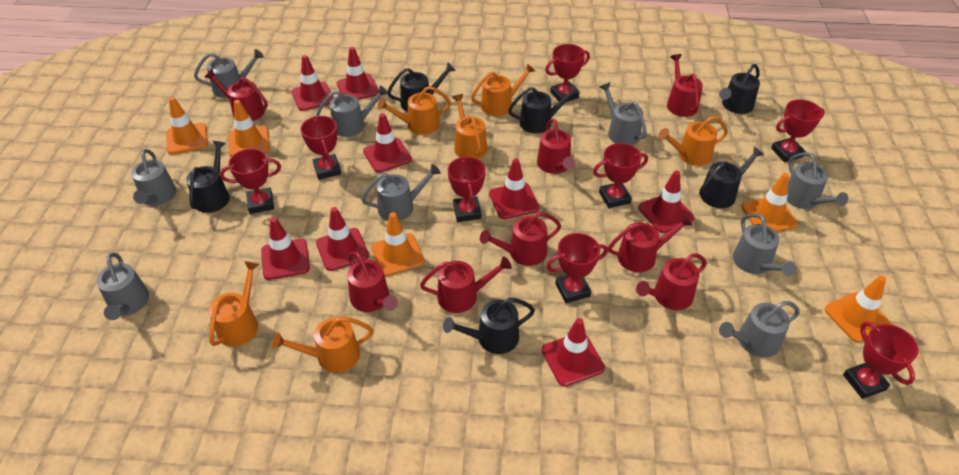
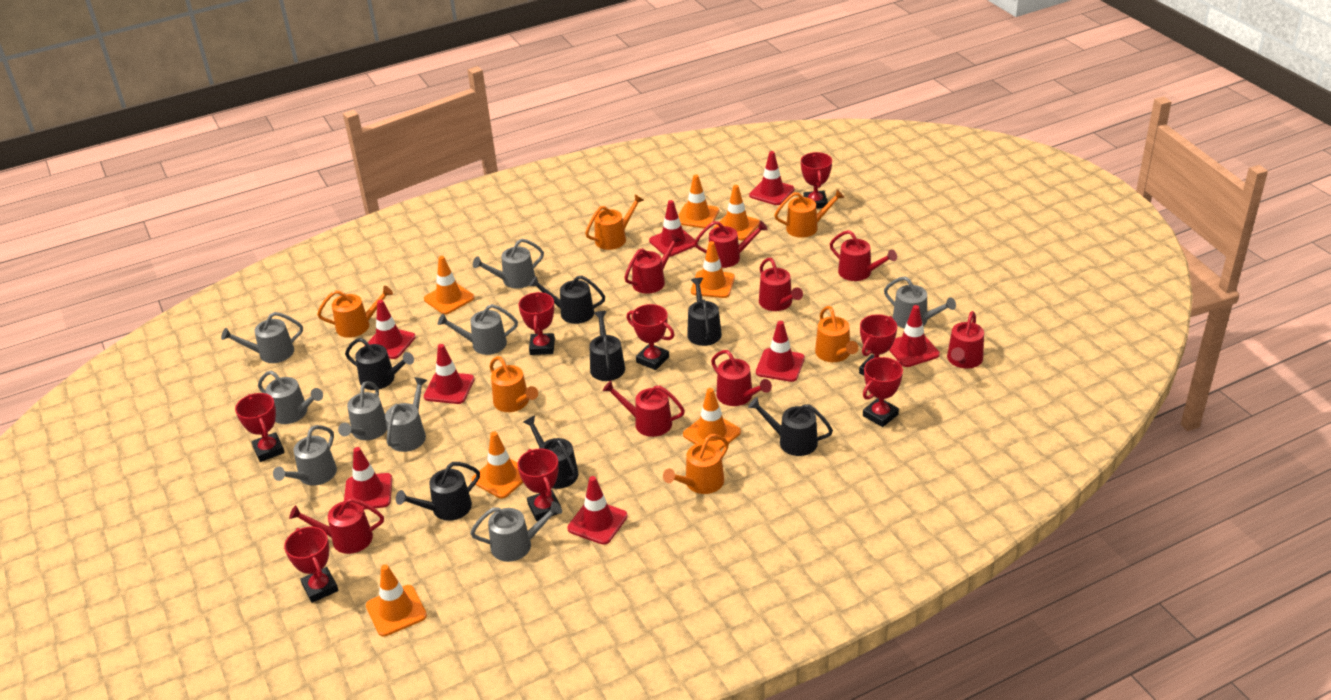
black watering can: 6 -> 7
orange traffic cone: 5 -> 7

